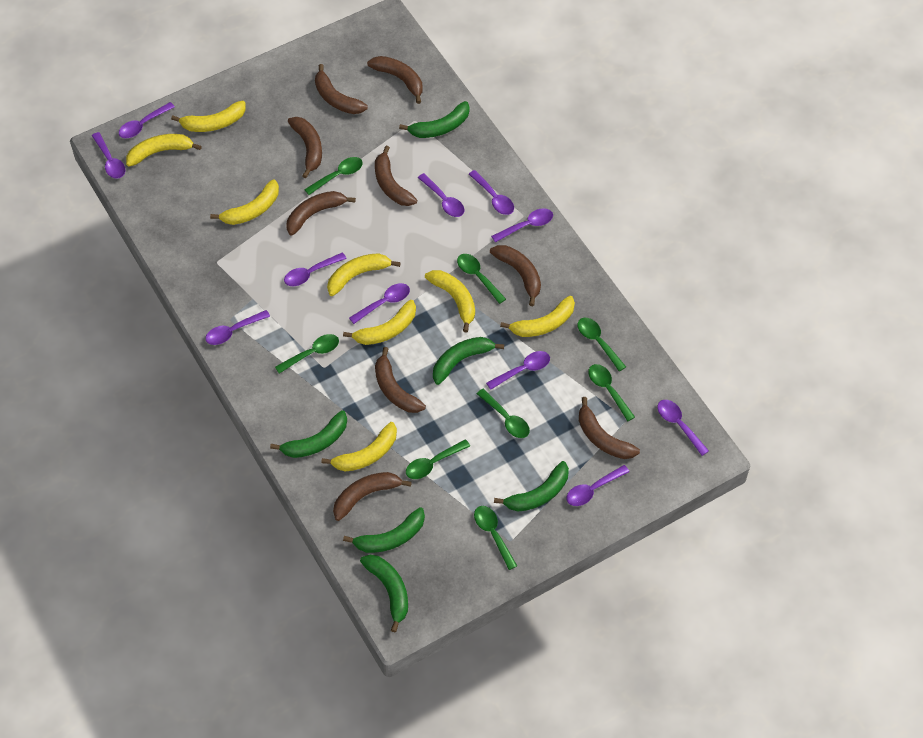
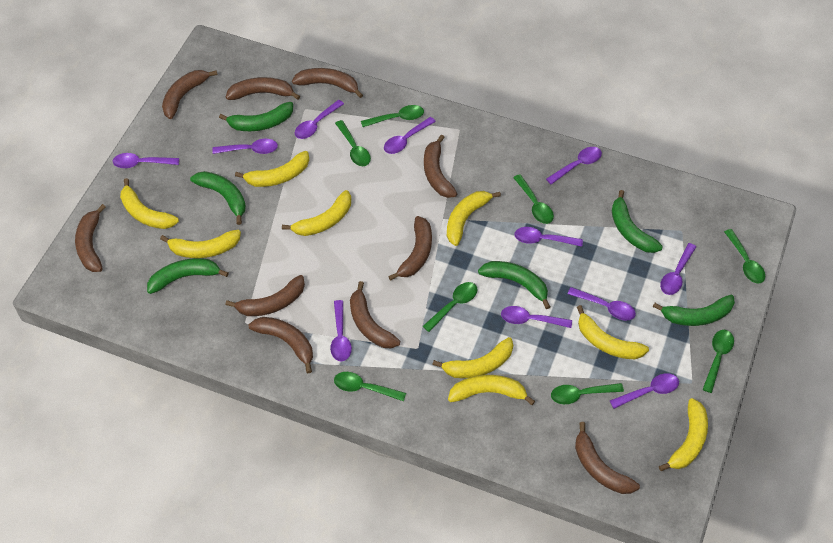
brown banana: 9 -> 10
yellow banana: 8 -> 9

